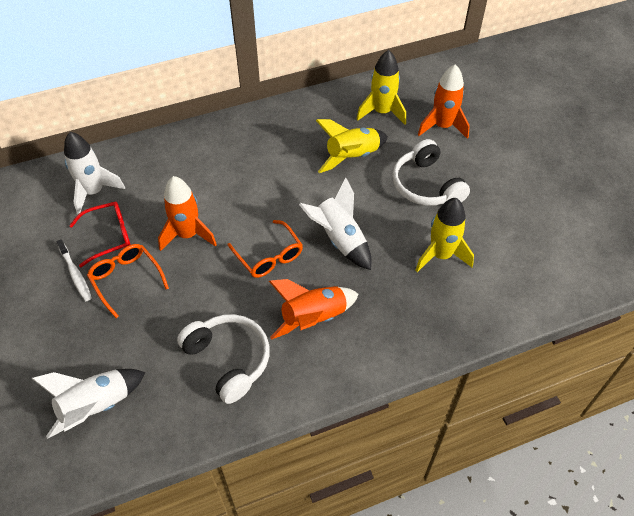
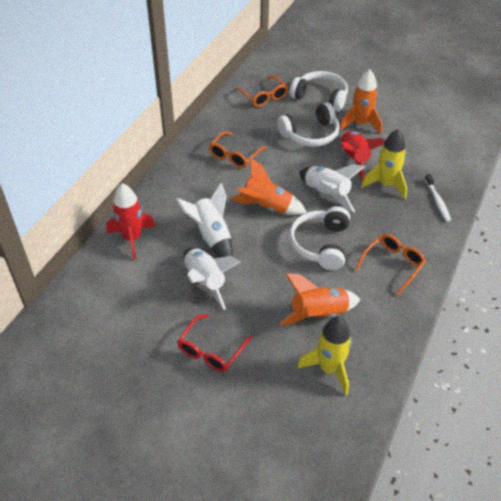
orange glasses: 2 -> 3
red rocket: 0 -> 2
white headphones: 2 -> 3
yellow rocket: 3 -> 2

